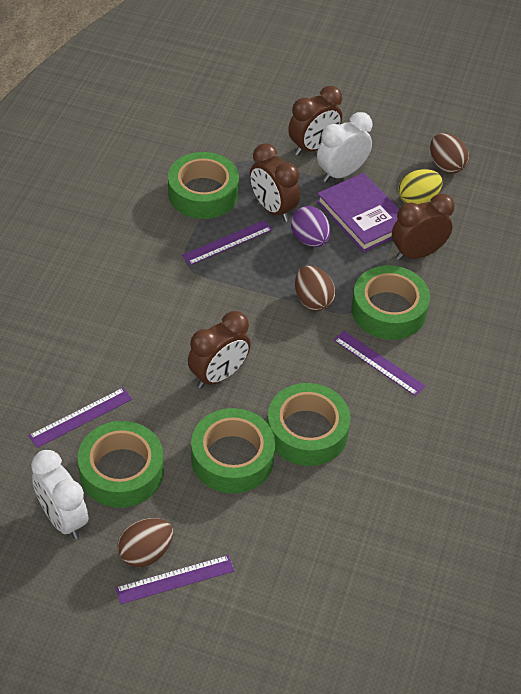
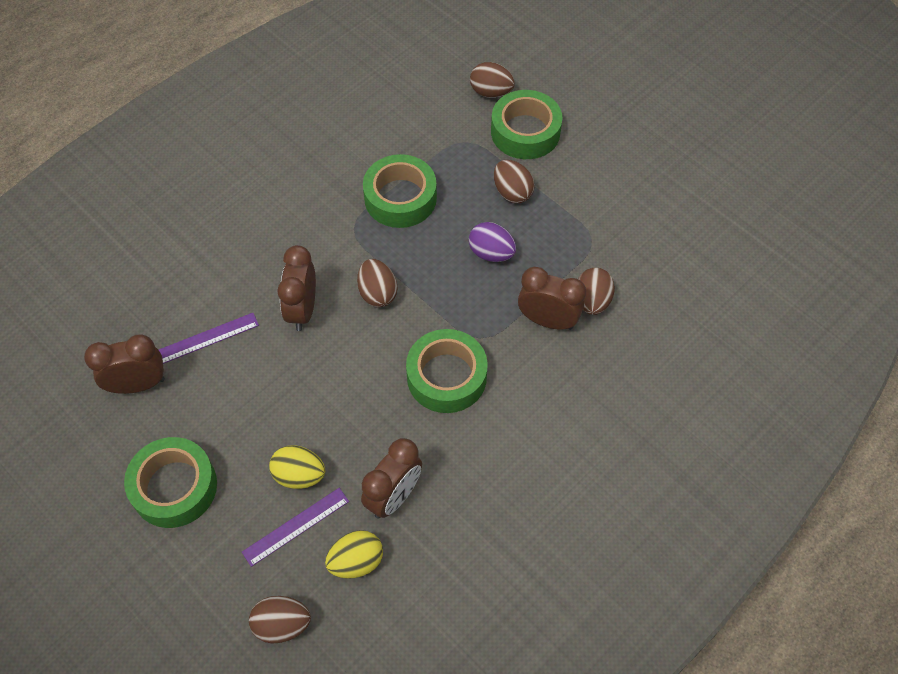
brown egg: 3 -> 5
green tape: 5 -> 4
purple book: 1 -> 0
purple ruler: 4 -> 2
white clock: 2 -> 0
yellow egg: 1 -> 2

